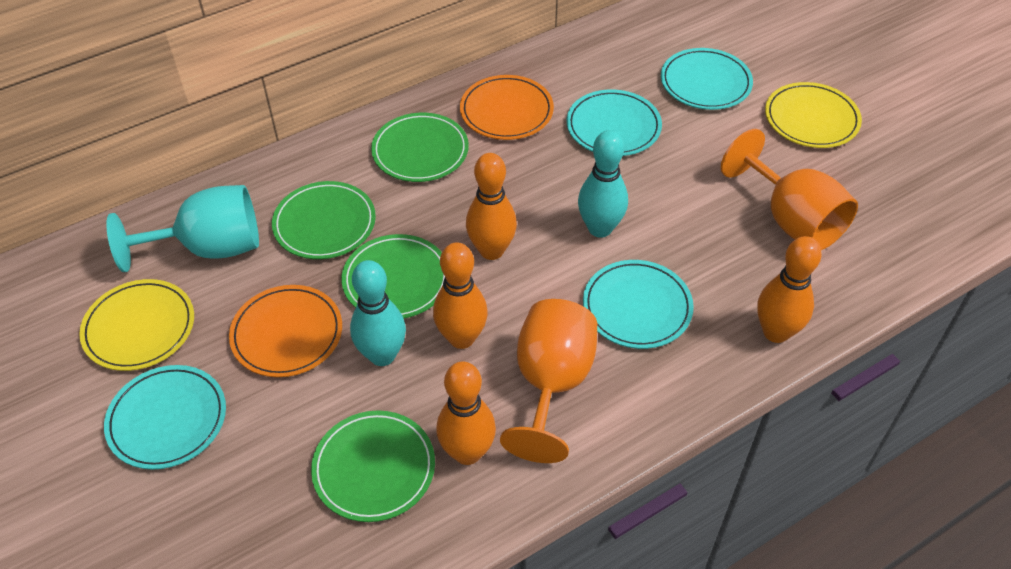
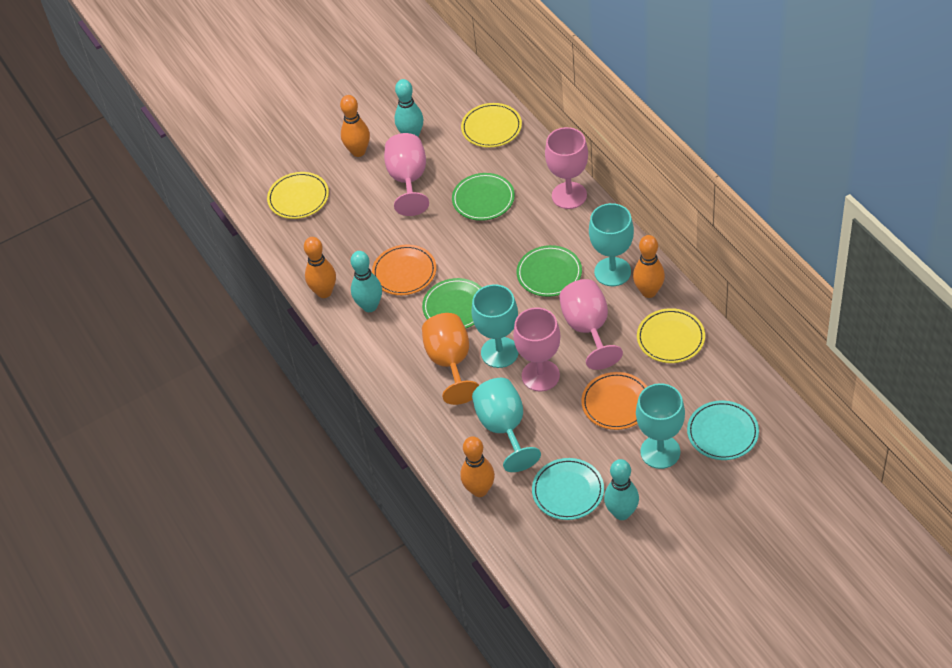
green plate: 4 -> 3
orange goblet: 2 -> 1
pink goblet: 0 -> 4
turquoise bowling pin: 2 -> 3
turquoise goblet: 1 -> 4
turquoise plate: 4 -> 2
yellow plate: 2 -> 3

